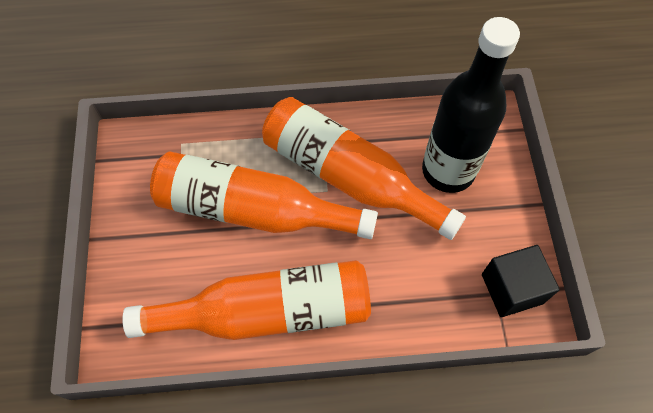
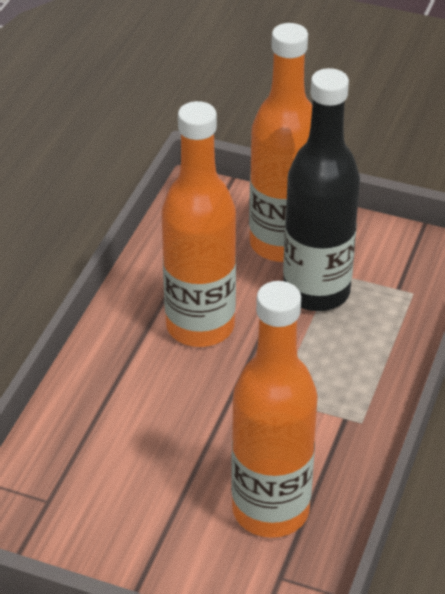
black cube: 1 -> 0

